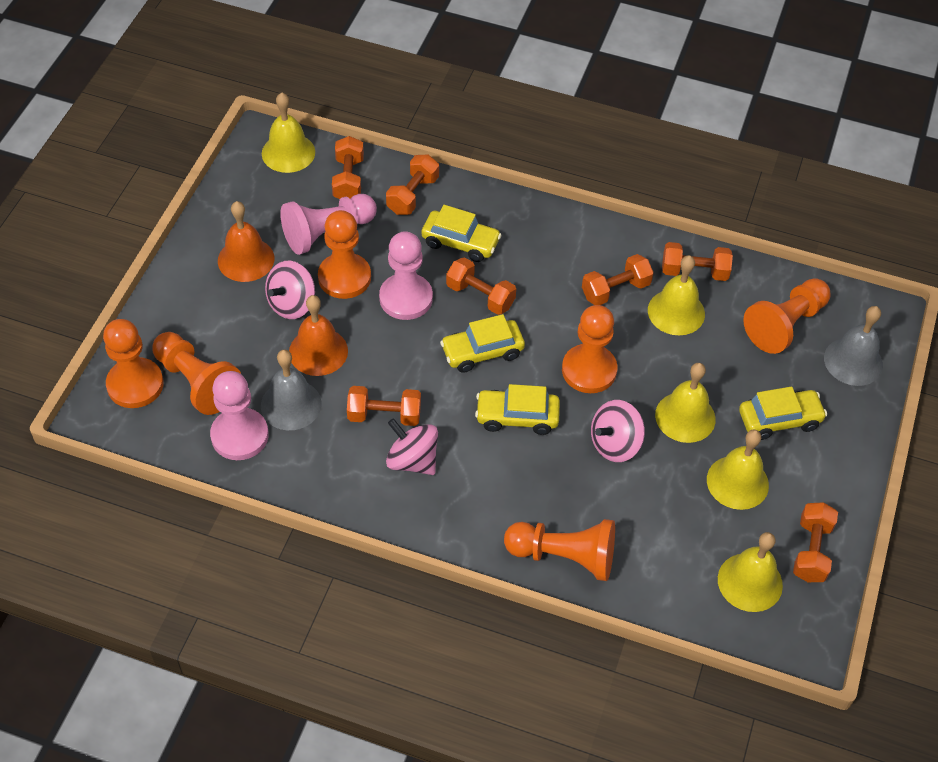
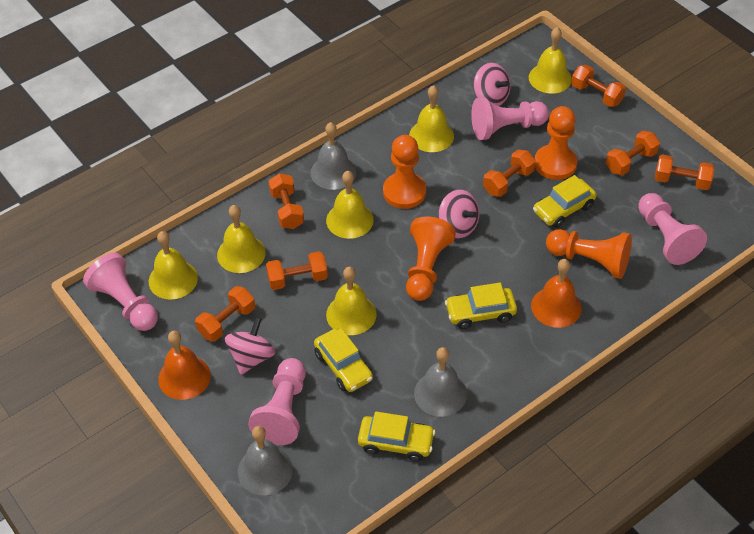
grey bell: 2 -> 3
orange pawn: 6 -> 4
pink pawn: 3 -> 4
yellow bell: 5 -> 6

